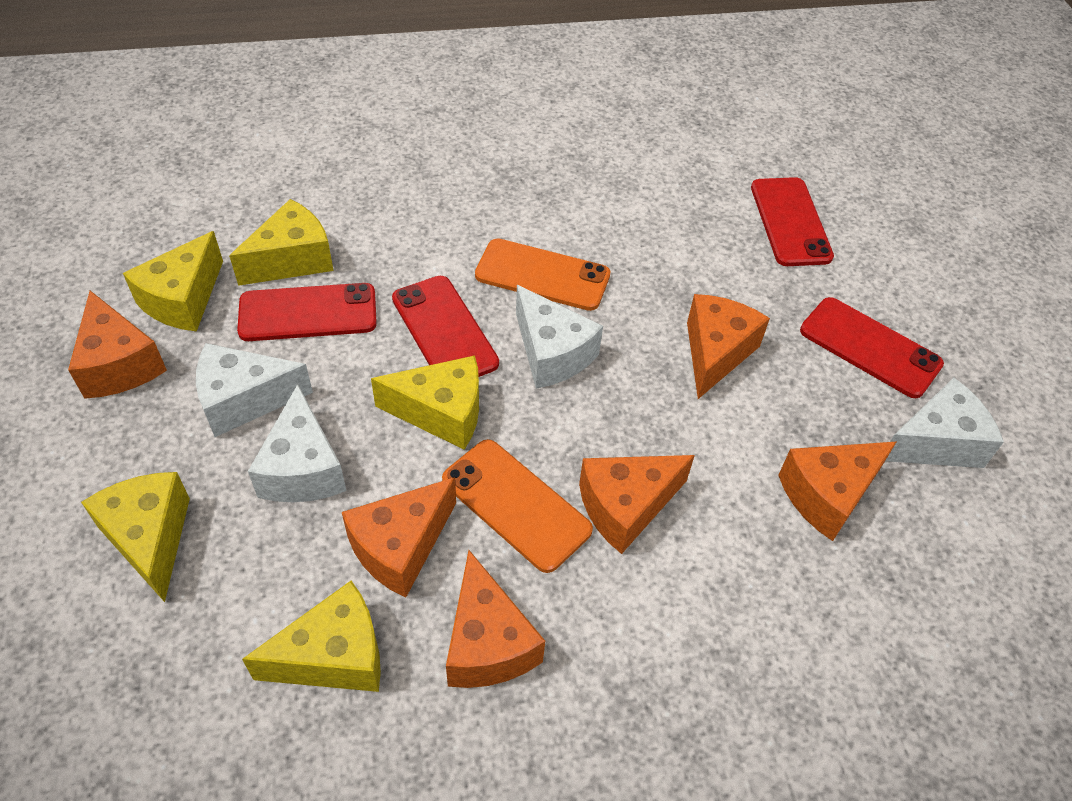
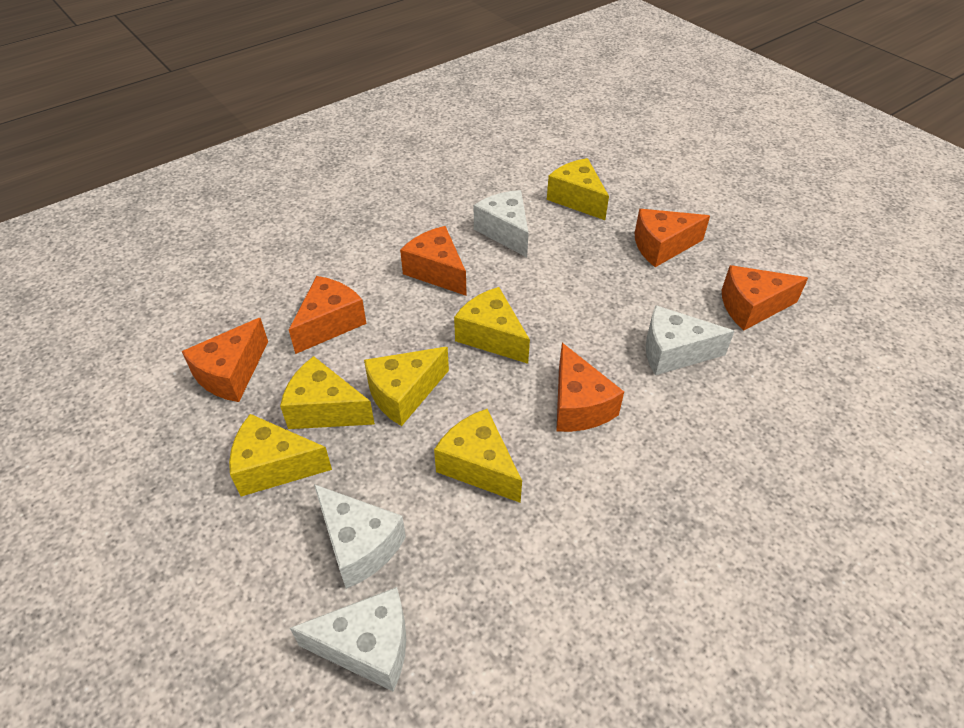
orange phone: 2 -> 0
red phone: 4 -> 0
yellow cheese: 5 -> 6

